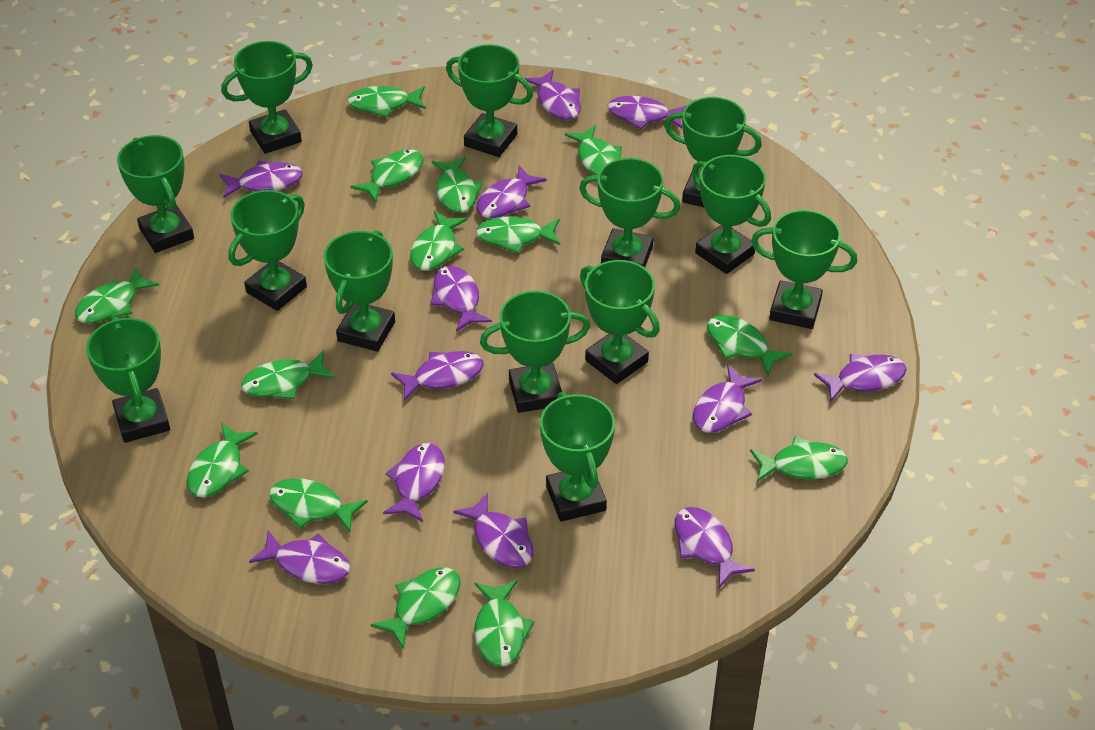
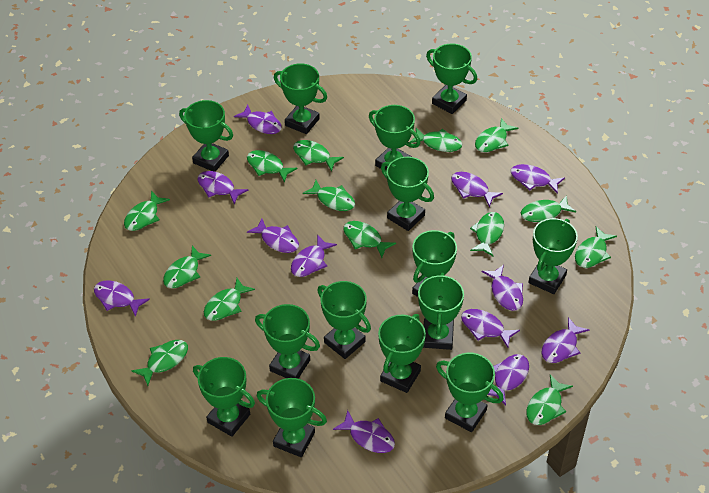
green trophy: 13 -> 14

